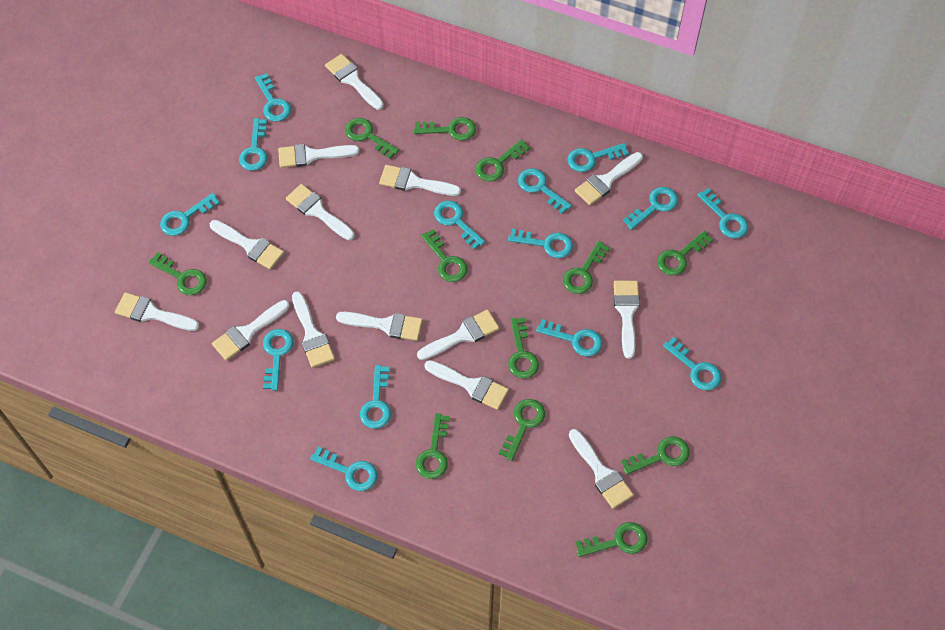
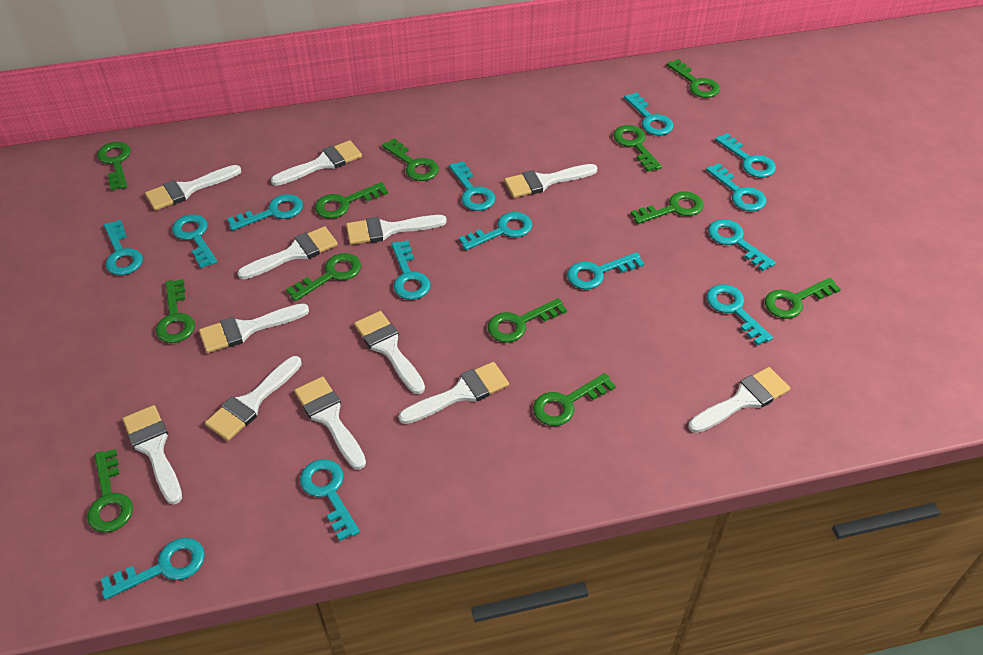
white brush: 14 -> 12

